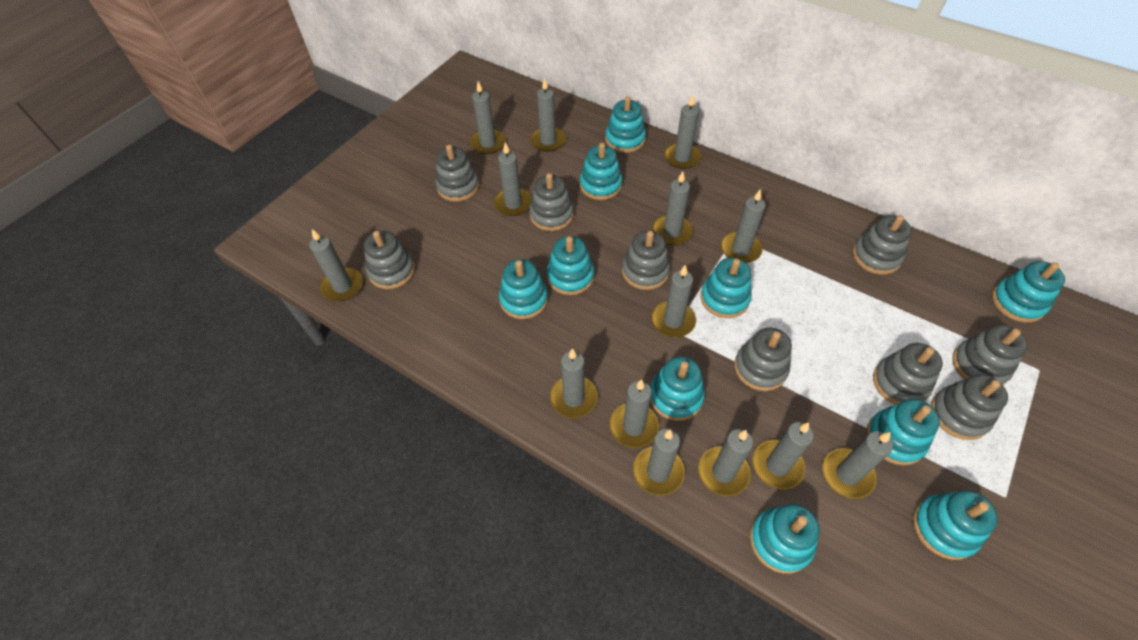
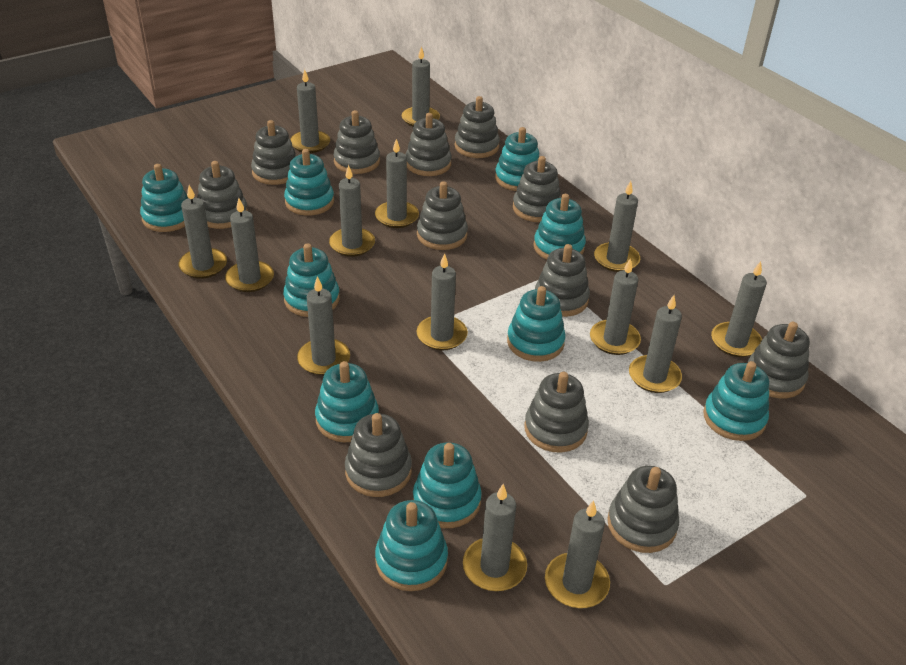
grey stacking toy: 9 -> 12

